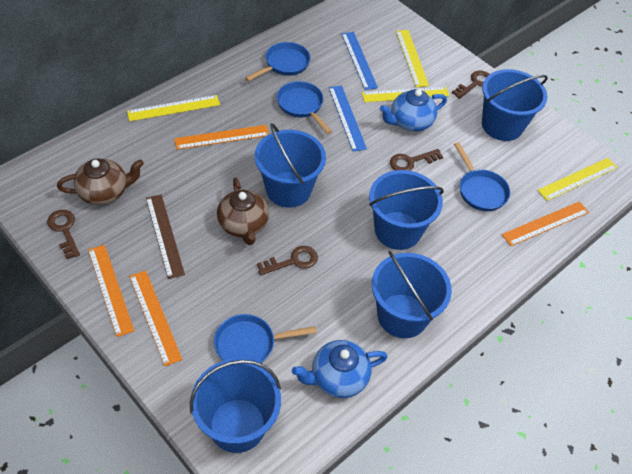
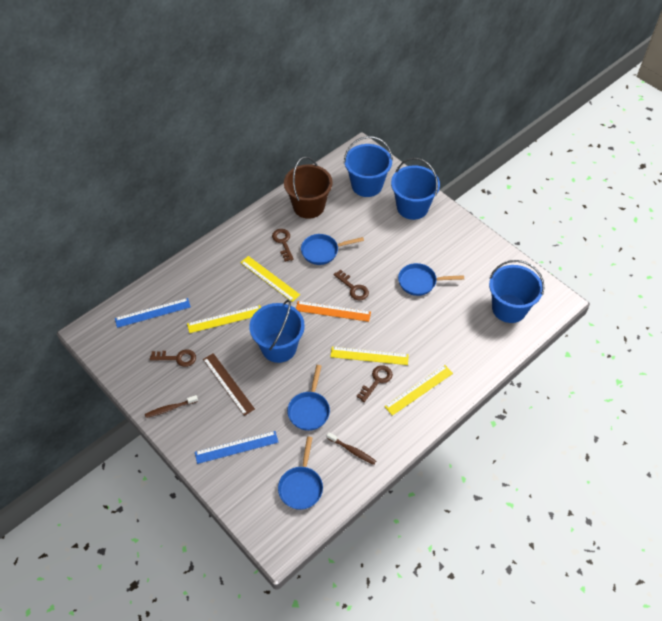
blue bucket: 5 -> 4
blue teapot: 2 -> 0
brown bucket: 0 -> 1
brown teapot: 2 -> 0
brown toothbrush: 0 -> 2
orange ruler: 4 -> 1

